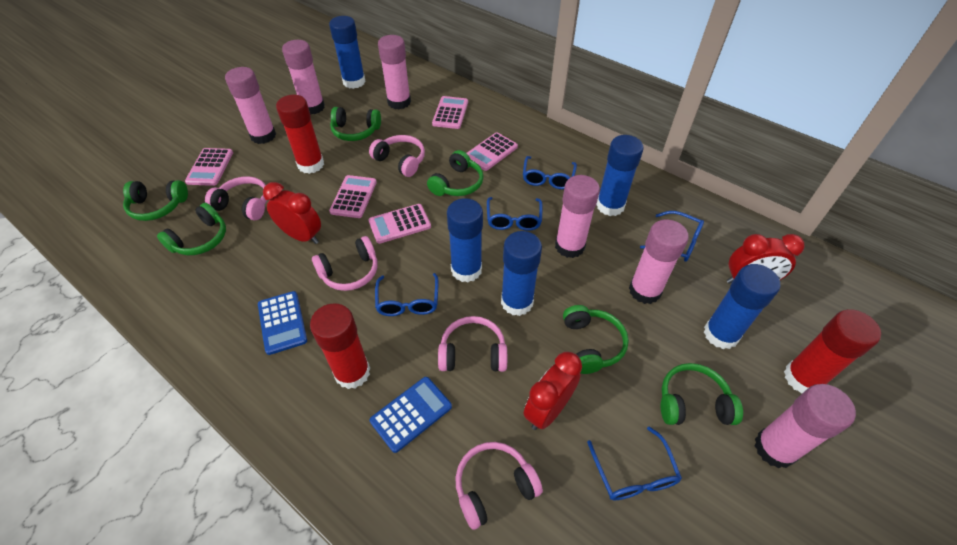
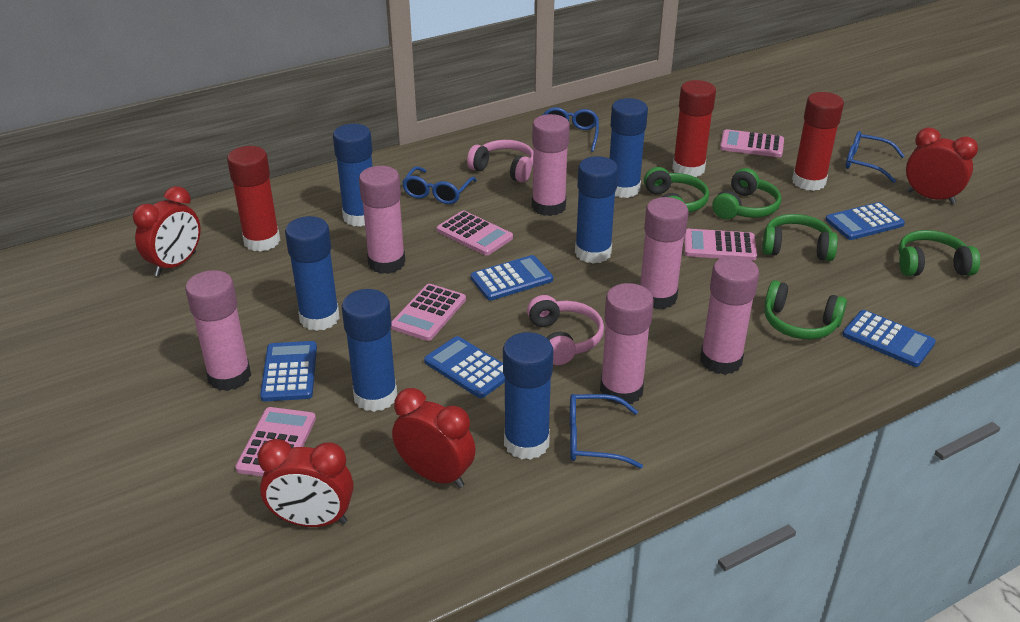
blue calculator: 2 -> 5
blue glasses: 5 -> 4
blue glue stick: 5 -> 6
green headphones: 6 -> 5
pink headphones: 5 -> 2
red clock: 3 -> 4

